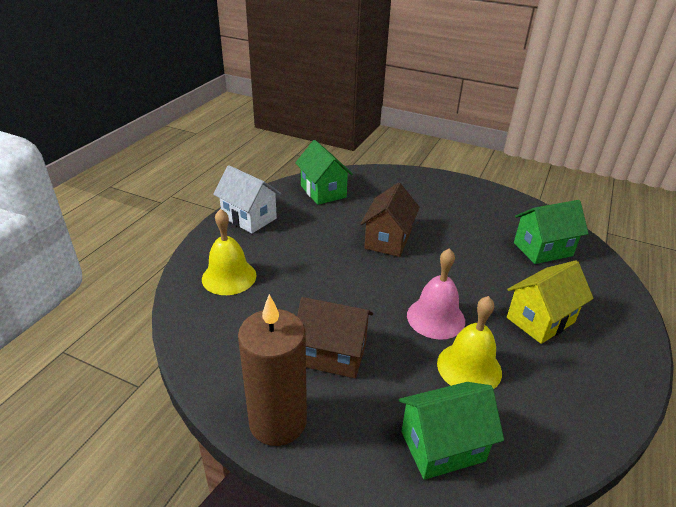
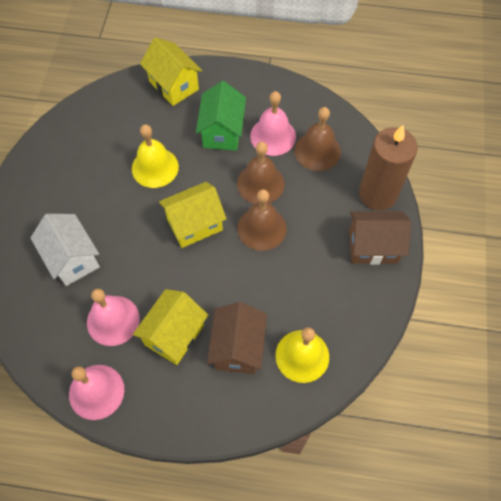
brown bell: 0 -> 3
green house: 3 -> 1
pink bell: 1 -> 3
yellow house: 1 -> 3

